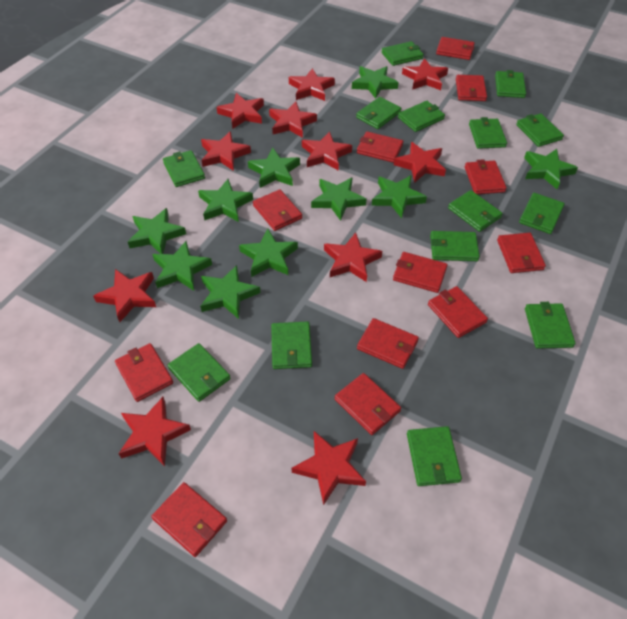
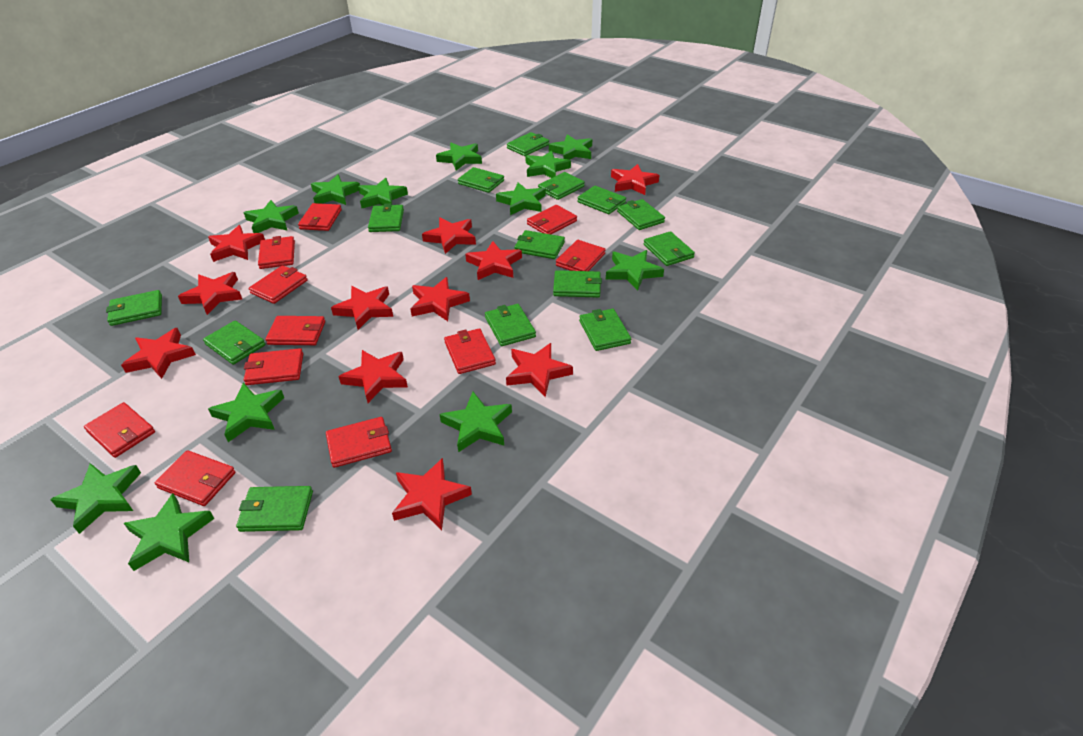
green star: 10 -> 12
red wallet: 12 -> 11

